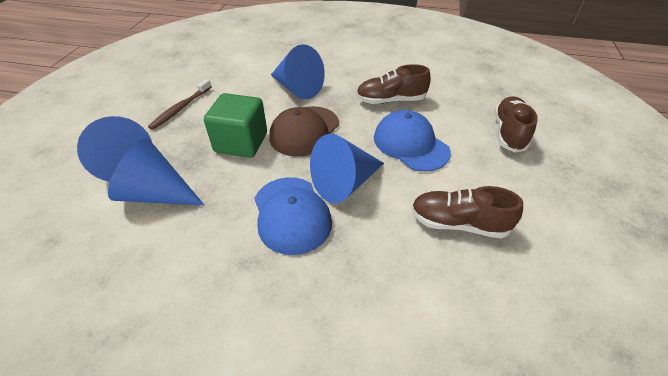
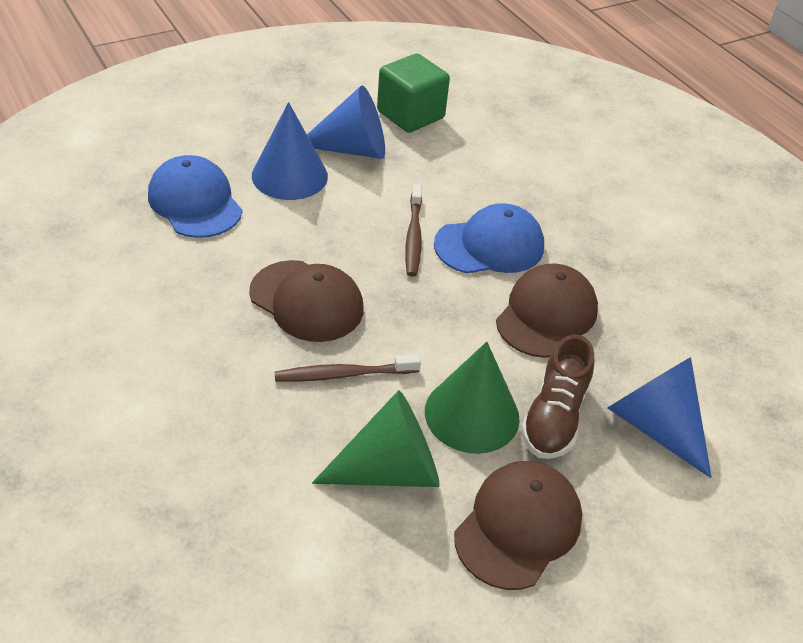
blue cone: 4 -> 3
brown cap: 1 -> 3
brown shoe: 3 -> 1
brown toothbrush: 1 -> 2
green cone: 0 -> 2

